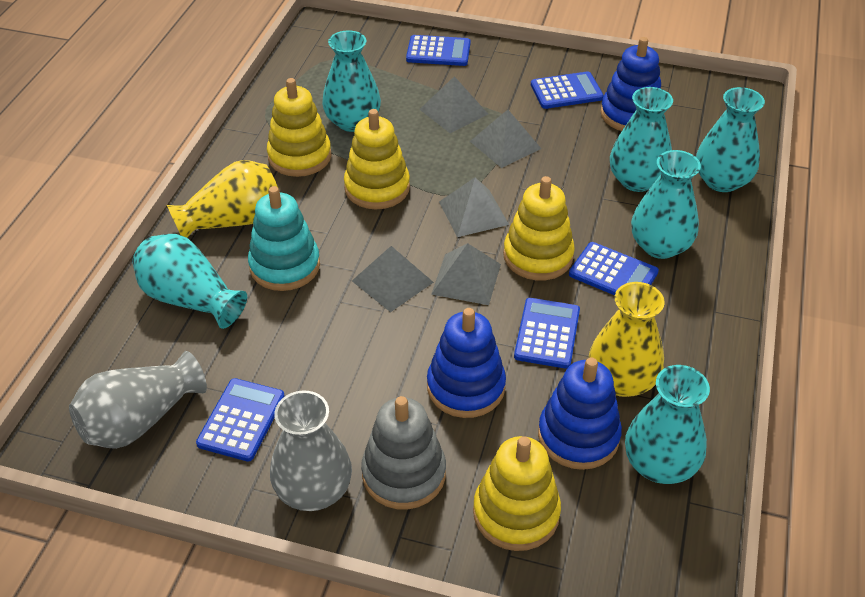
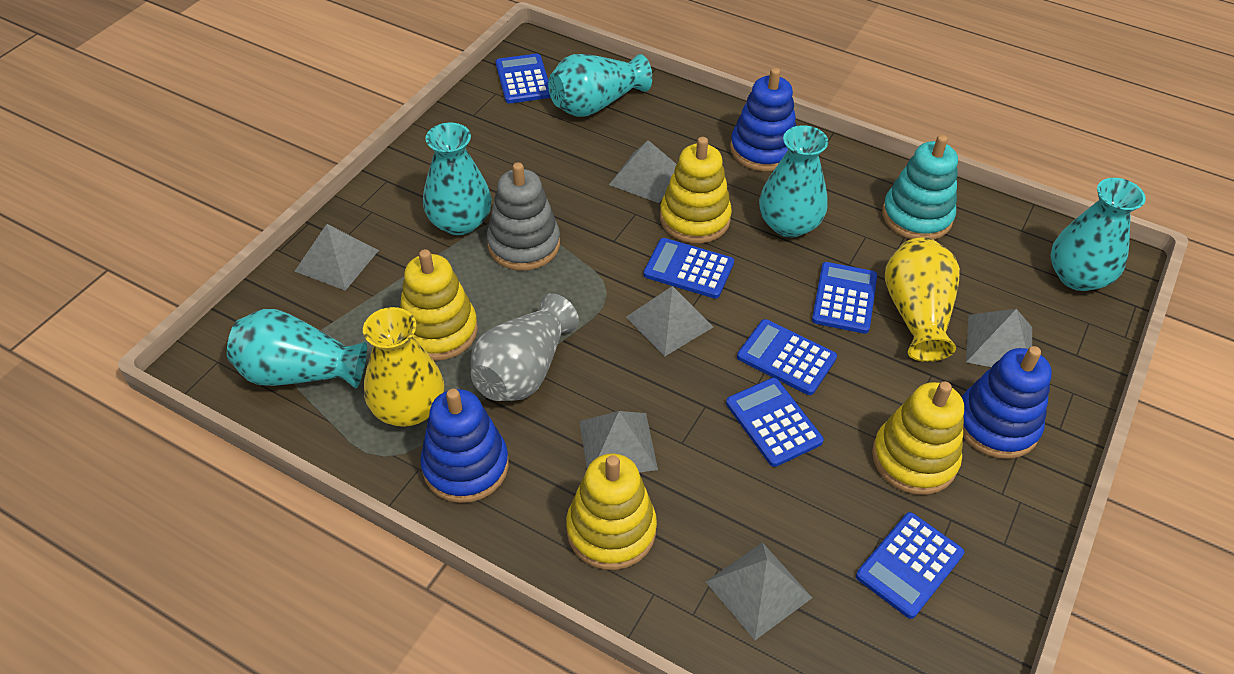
blue calculator: 5 -> 6
grey pyramid: 5 -> 6
grey vase: 2 -> 1
turquoise vase: 6 -> 5

